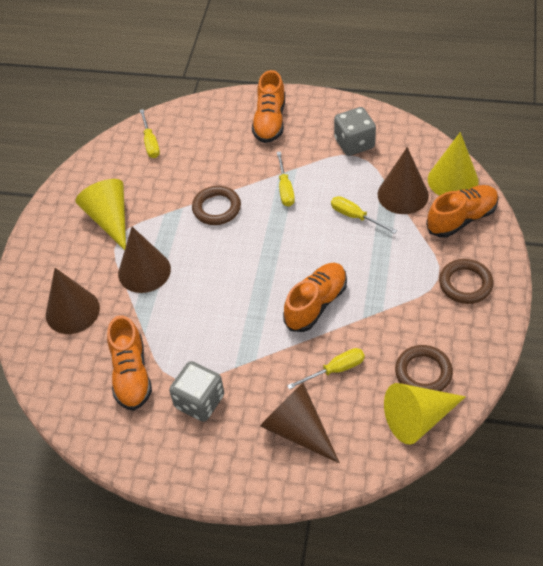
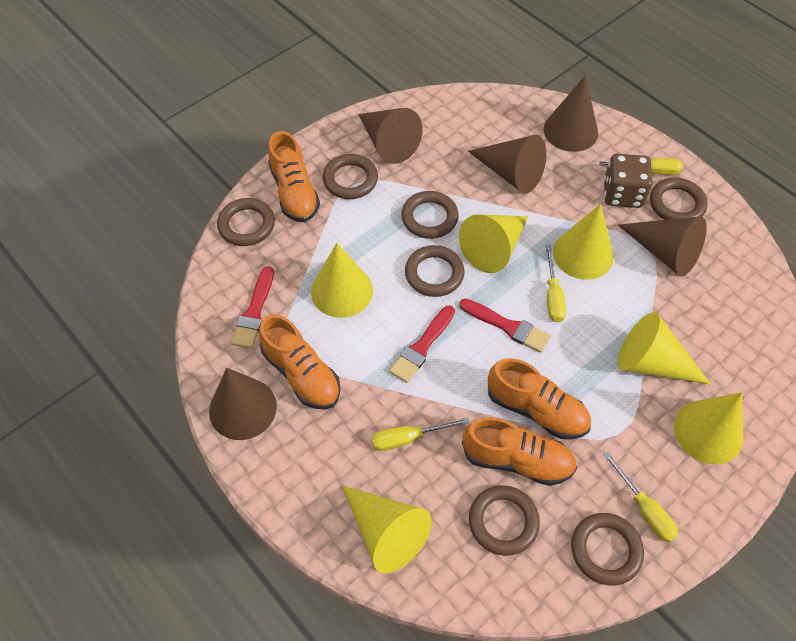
brown cone: 4 -> 5
brown dice: 0 -> 1
brown ring: 3 -> 7
grey dice: 2 -> 0
red brush: 0 -> 3
yellow cone: 3 -> 6

